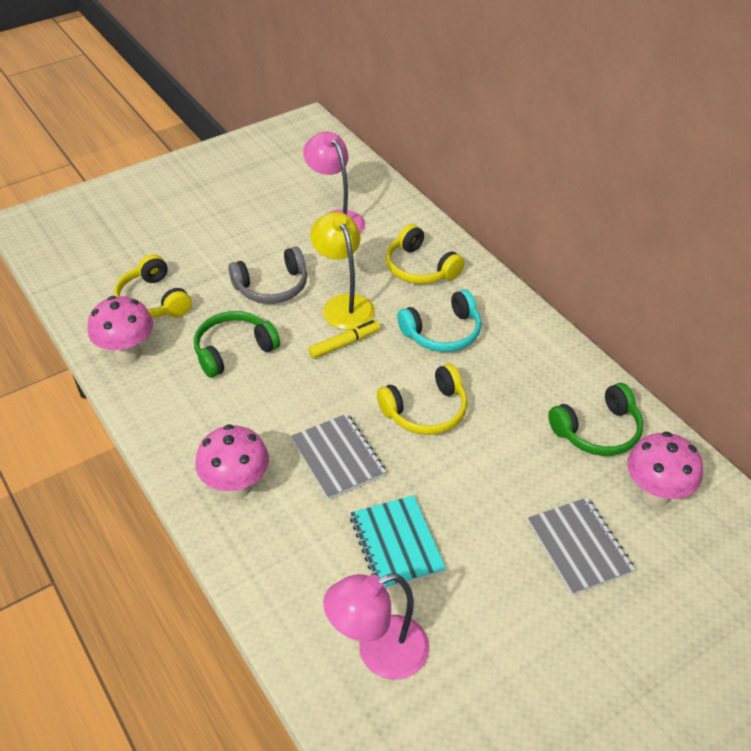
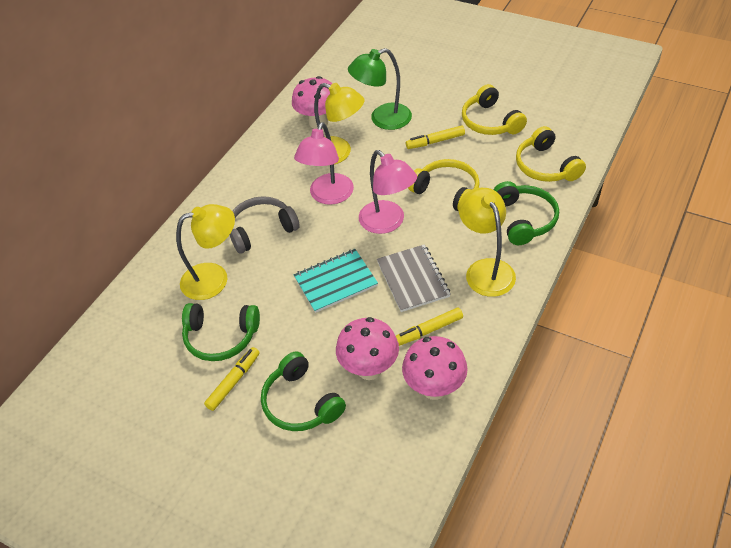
green headphones: 2 -> 3
green lamp: 0 -> 1
grey notebook: 2 -> 1
turquoise headphones: 1 -> 0
yellow lamp: 1 -> 3
yellow marker: 1 -> 3

